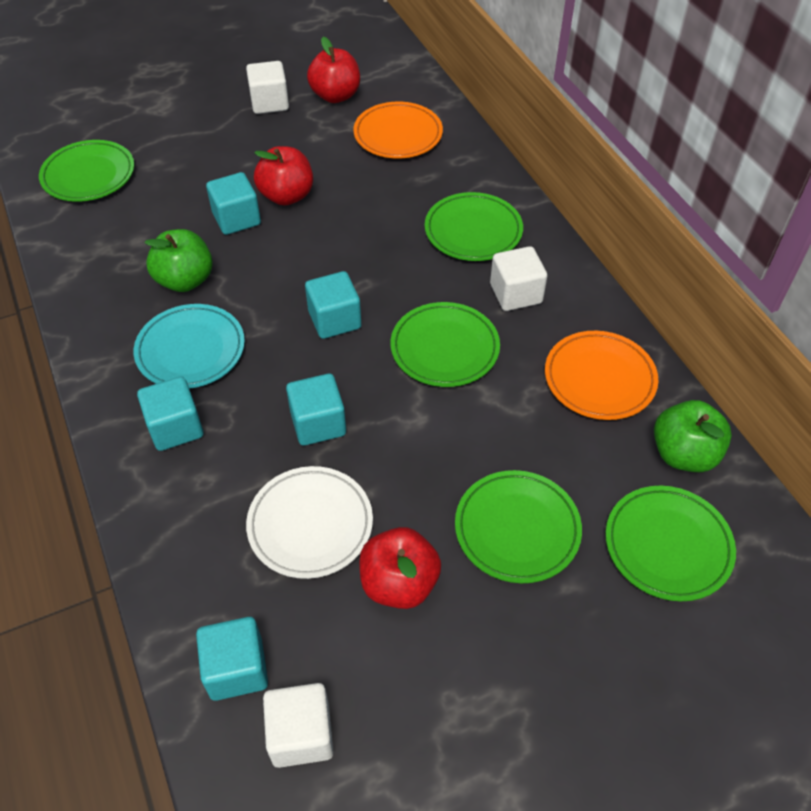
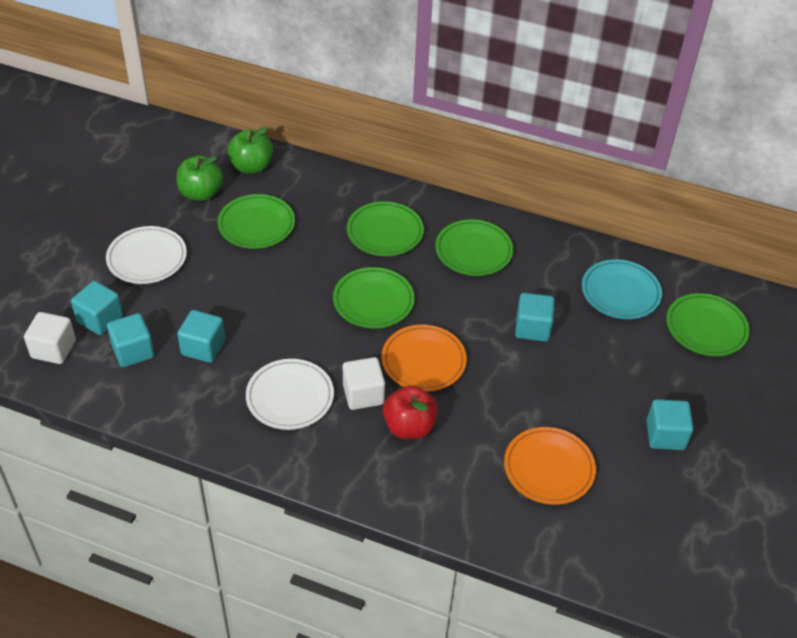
red apple: 3 -> 1
white cube: 3 -> 2
white plate: 1 -> 2

